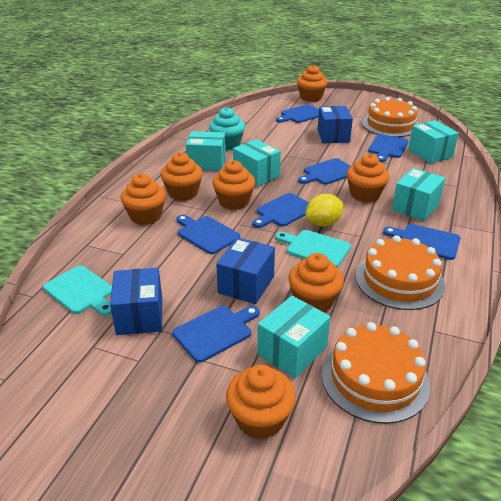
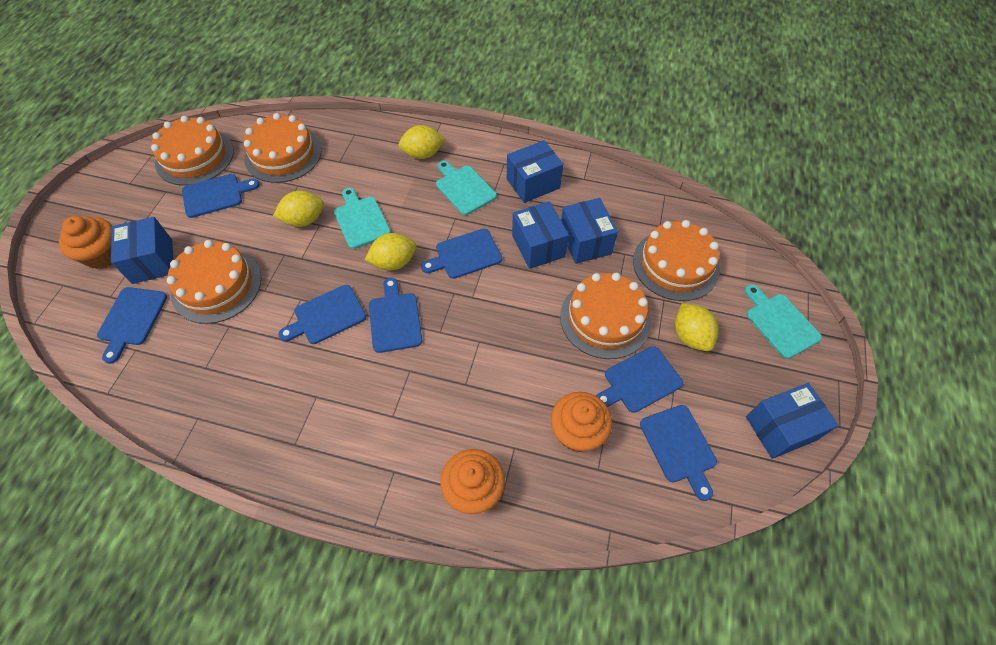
blue box: 3 -> 5
orange cake: 3 -> 5
orange cupcake: 7 -> 3
turquoise box: 5 -> 0
turquoise cupcake: 1 -> 0
turquoise cutting board: 2 -> 3
yellow lemon: 1 -> 4

